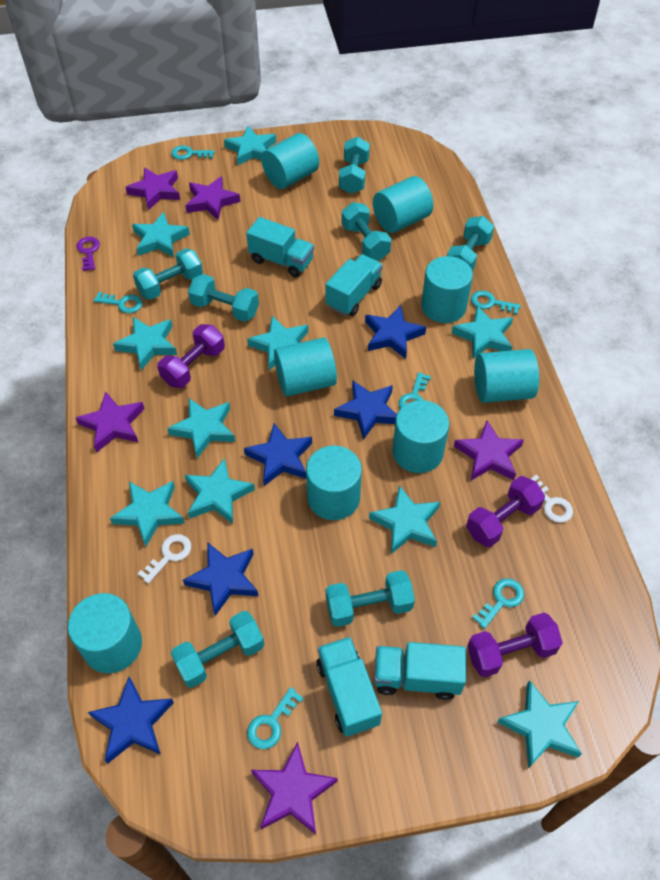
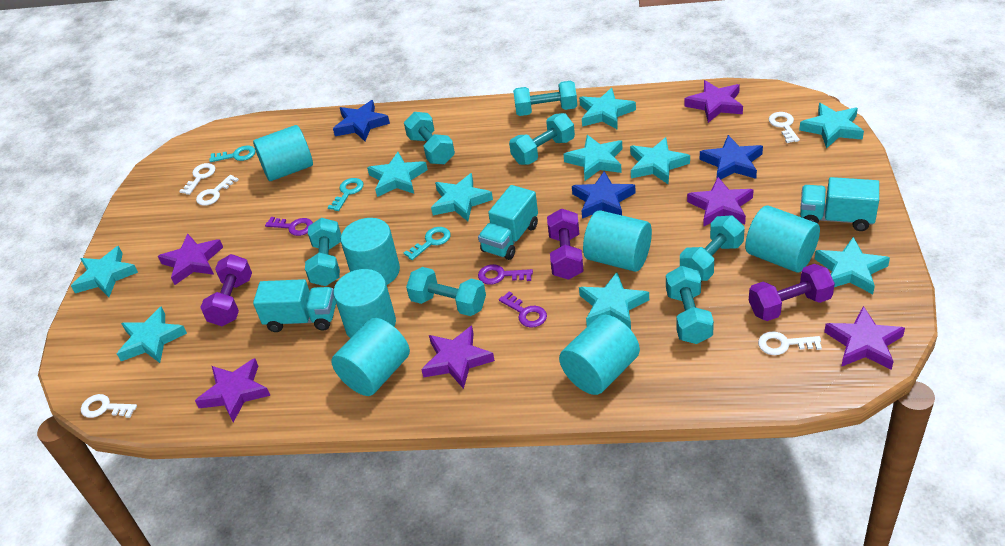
blue star: 5 -> 3
purple key: 1 -> 3
purple star: 5 -> 6
turquoise cylinder: 8 -> 7
turquoise key: 6 -> 3
turquoise truck: 4 -> 3
white key: 2 -> 5

